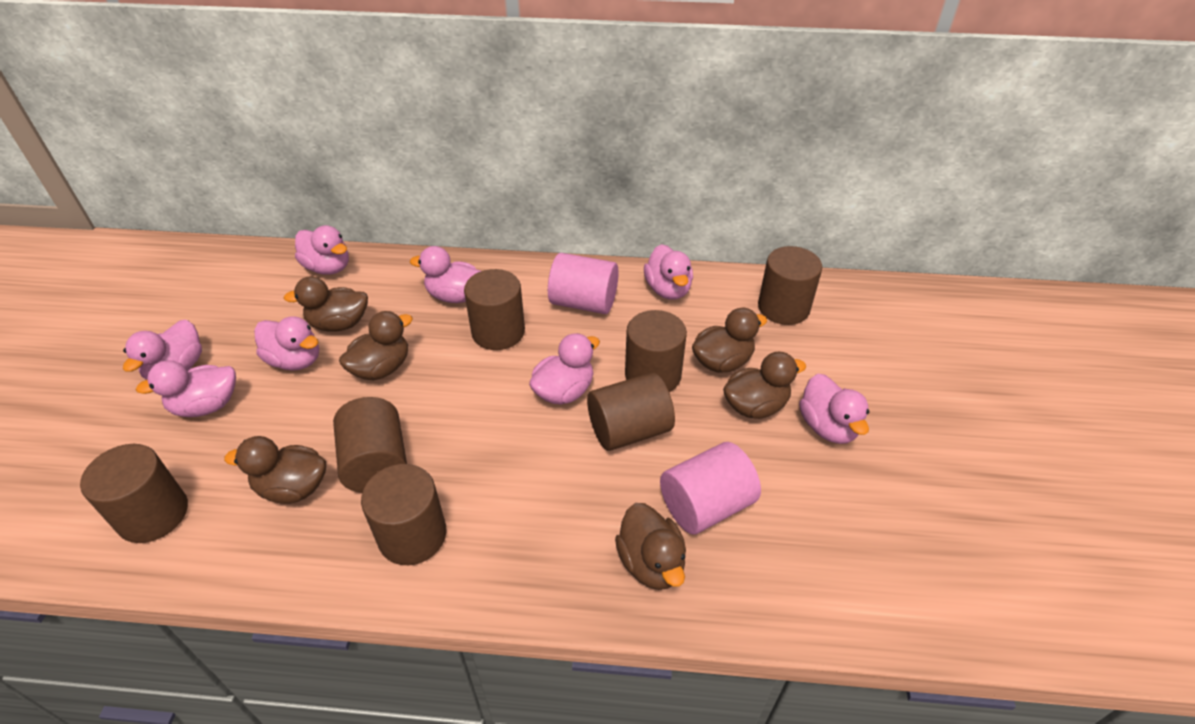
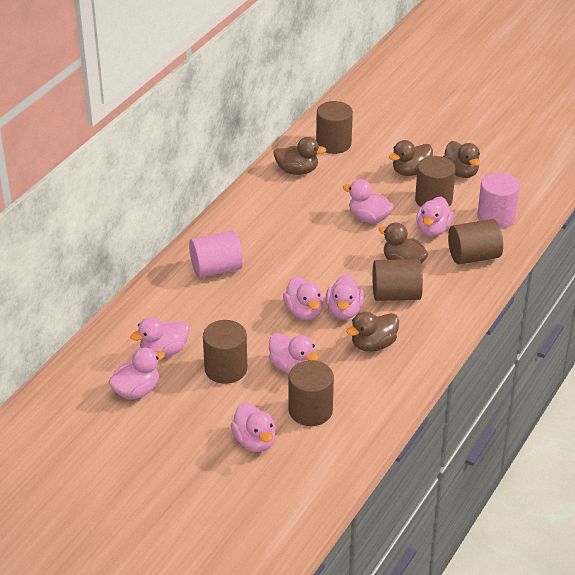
brown cylinder: 7 -> 6
brown duck: 6 -> 5

